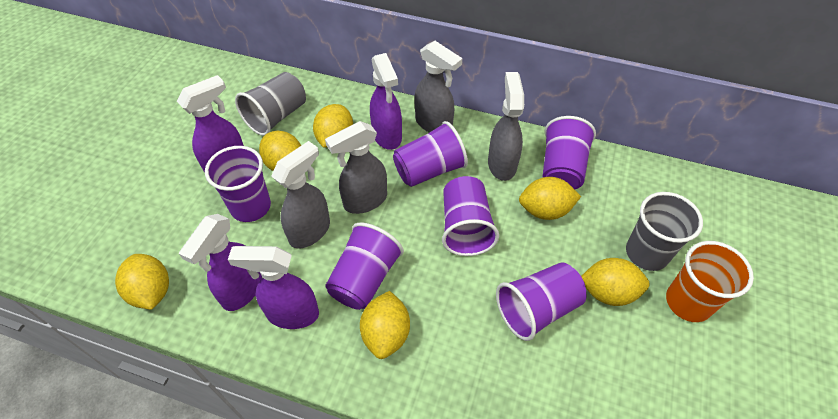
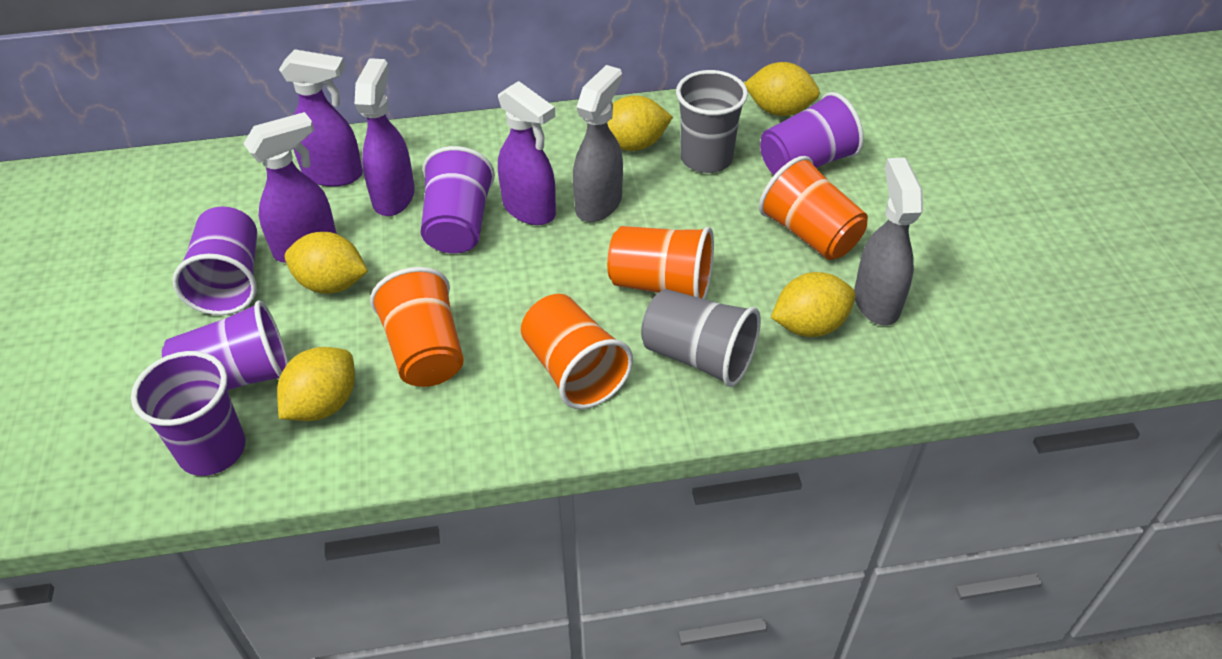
grey spray bottle: 4 -> 2
orange cup: 1 -> 4
purple cup: 6 -> 5
yellow lemon: 6 -> 5

